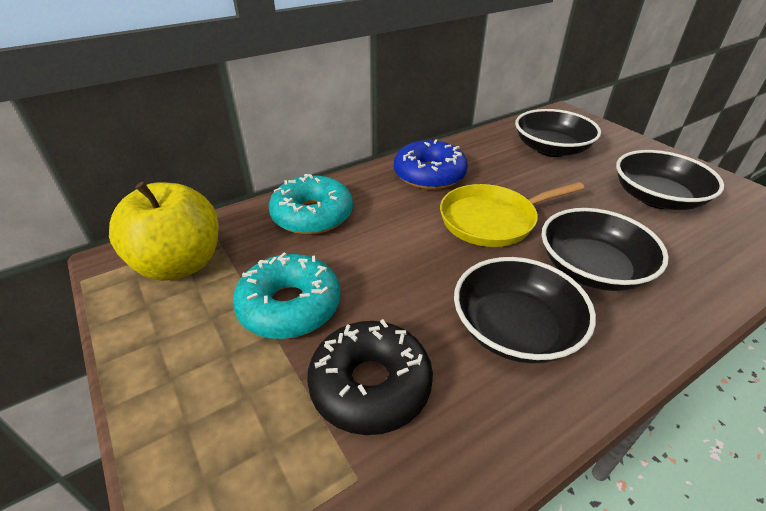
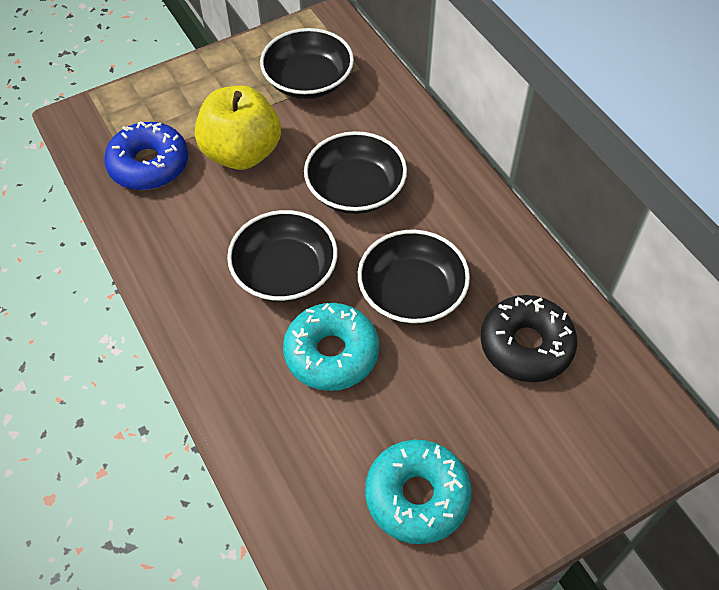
yellow pan: 1 -> 0

